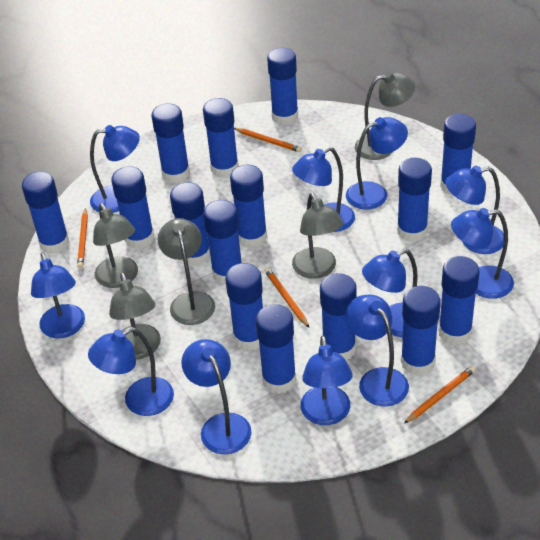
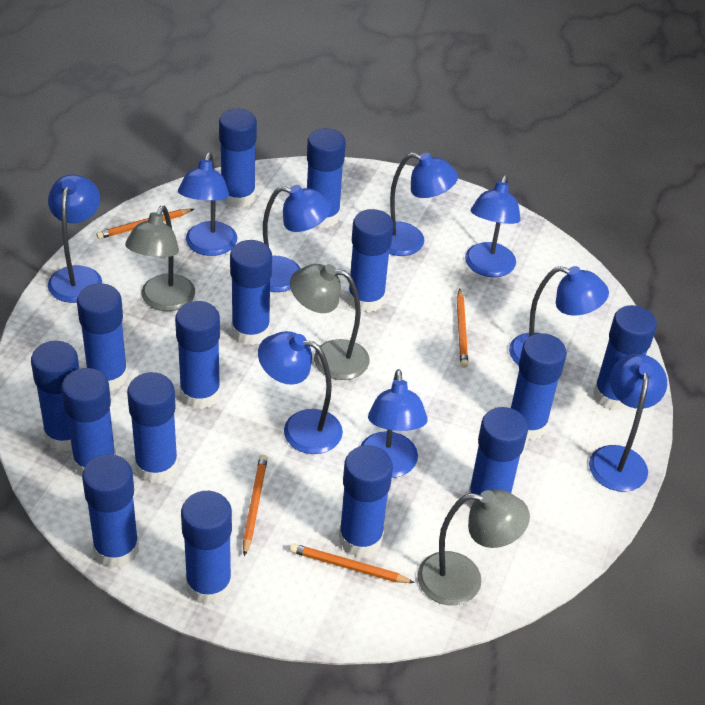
blue lamp: 11 -> 9
grey lamp: 5 -> 3

